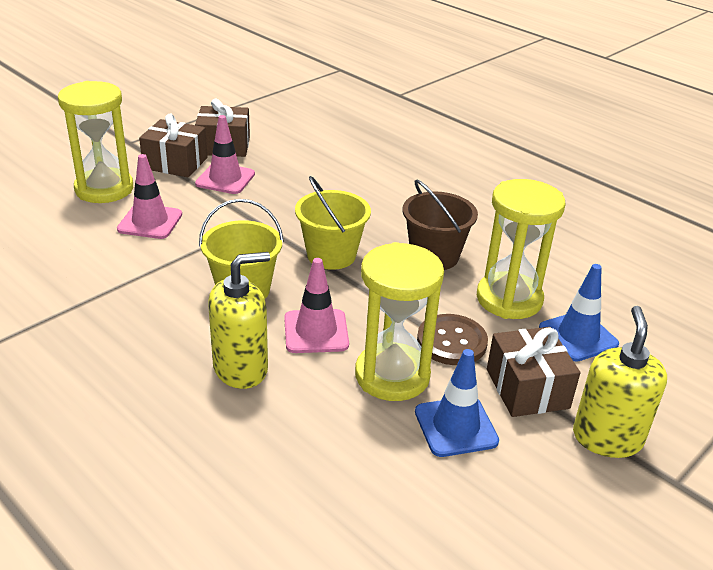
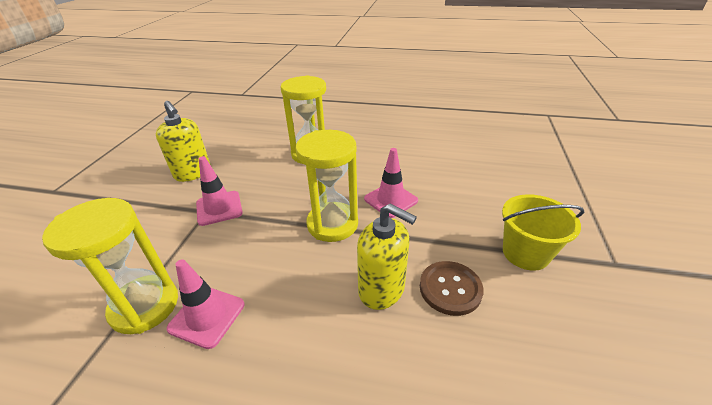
blue traffic cone: 2 -> 0
brown bucket: 1 -> 0
brown gift: 3 -> 0
yellow bucket: 2 -> 1

